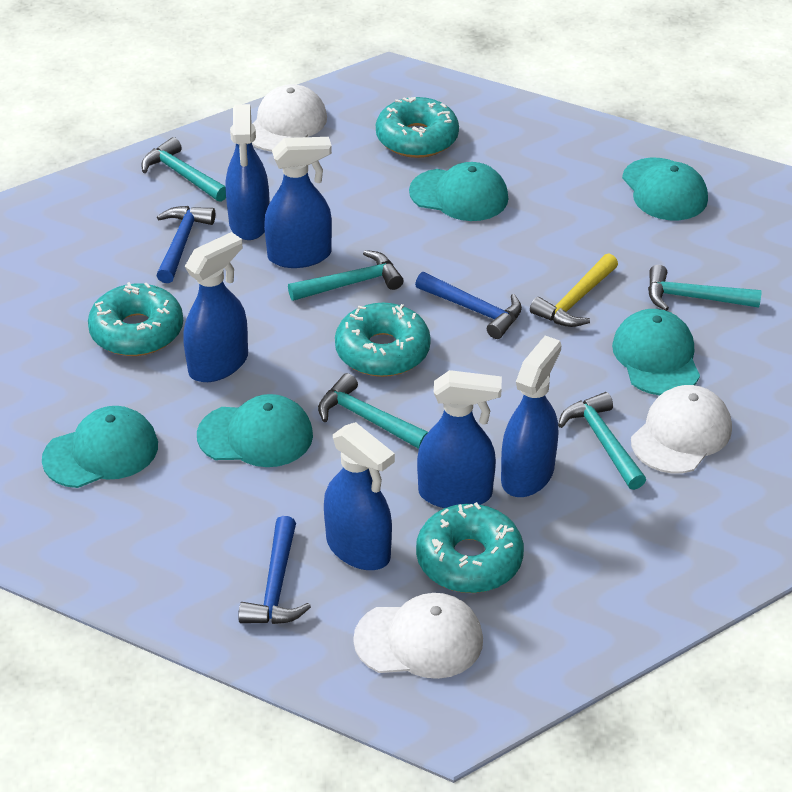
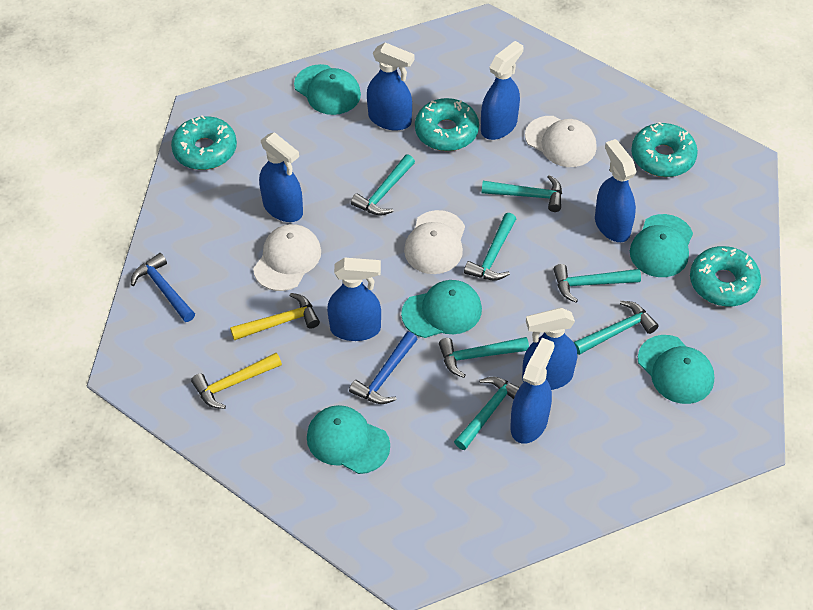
blue hammer: 3 -> 2
blue spray bottle: 6 -> 7
turquoise hammer: 5 -> 7
yellow hammer: 1 -> 2

